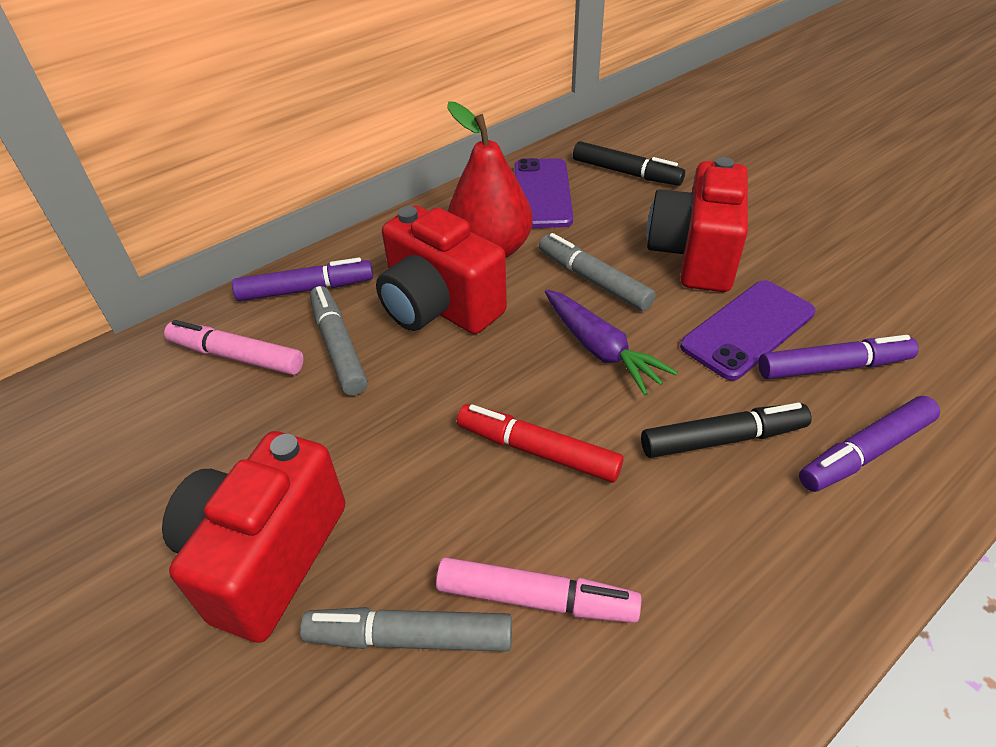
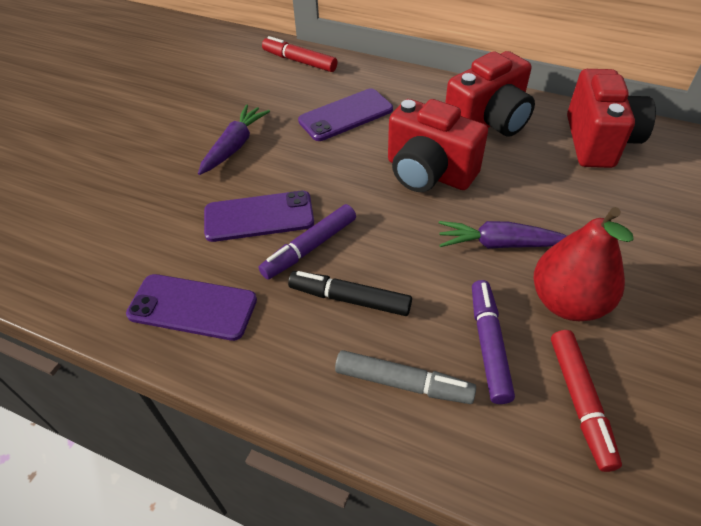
black marker: 2 -> 1
grey marker: 3 -> 1
pink marker: 2 -> 0
purple carrot: 1 -> 2
purple marker: 3 -> 2
purple phone: 2 -> 3
red marker: 1 -> 2

